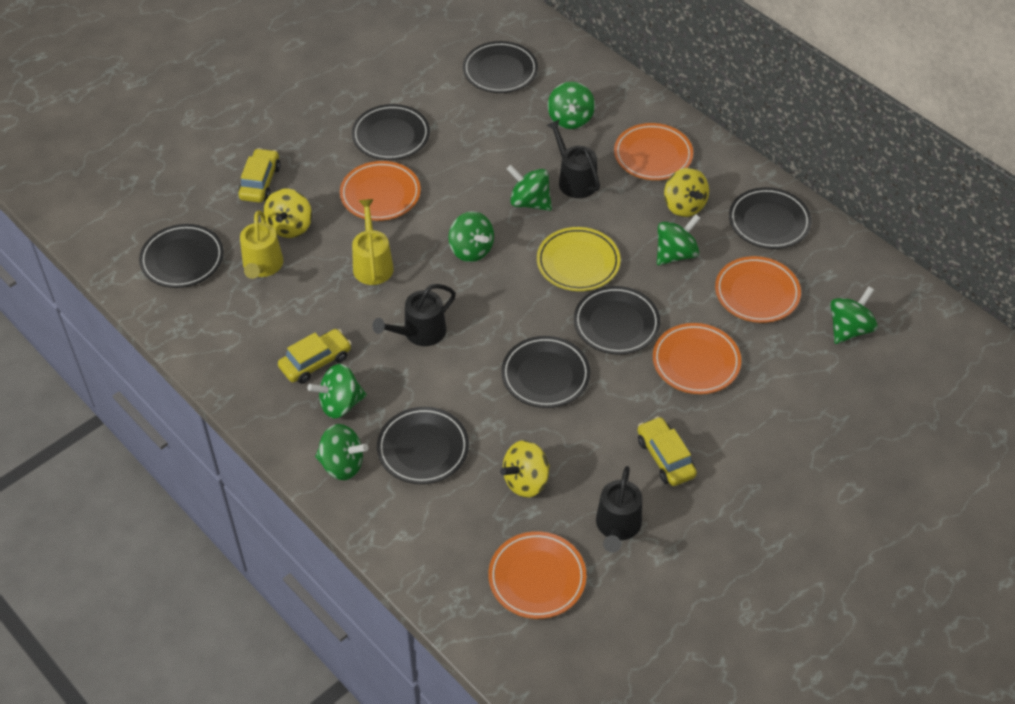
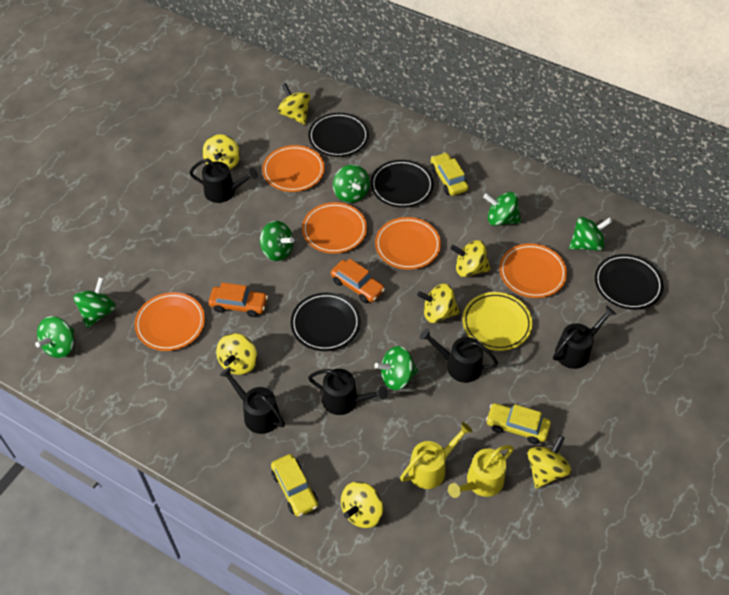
black plate: 7 -> 4
black watering can: 3 -> 5
orange car: 0 -> 2
yellow spinning top: 3 -> 7

